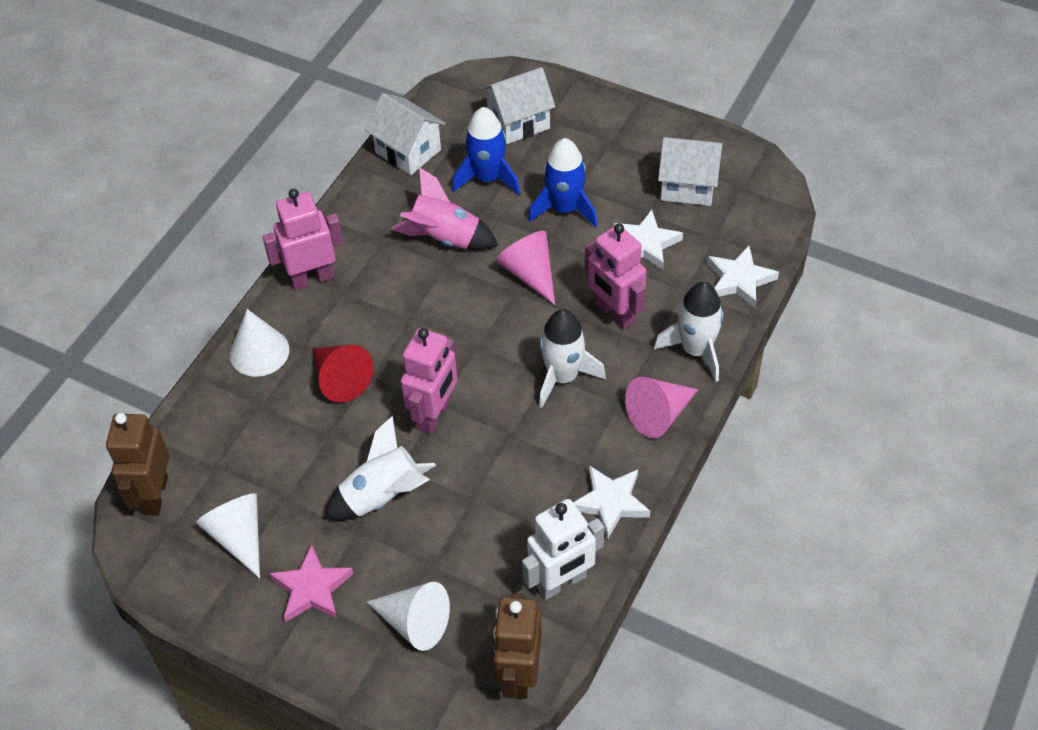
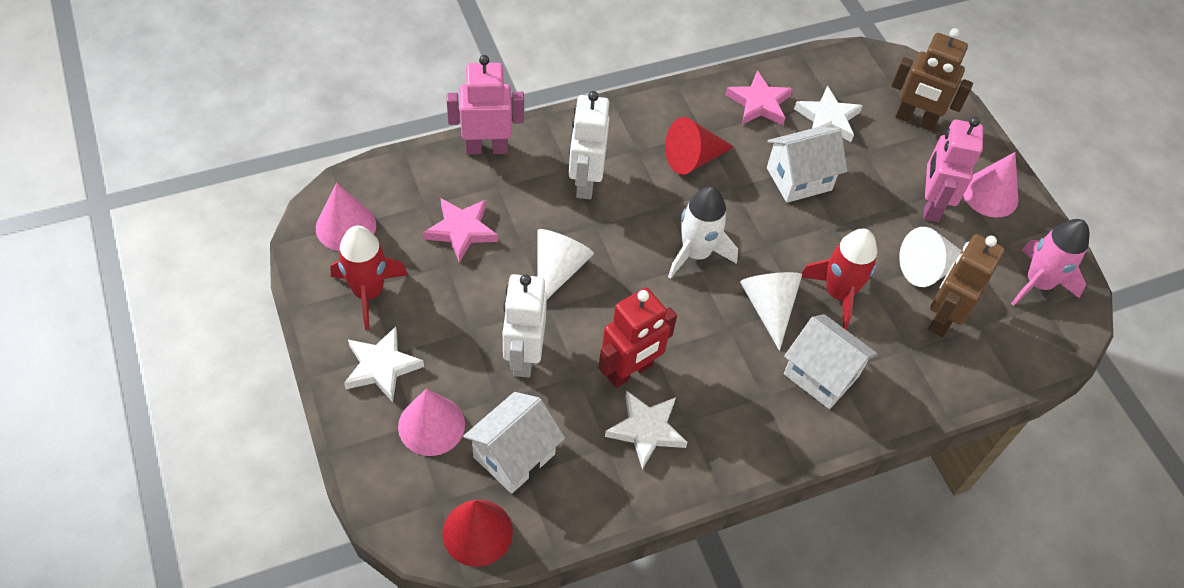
blue rocket: 2 -> 0
pink cone: 2 -> 3
pink robot: 3 -> 2
pink star: 1 -> 2
red cone: 1 -> 2
red robot: 0 -> 1
red rocket: 0 -> 2
white robot: 1 -> 2
white rocket: 3 -> 1

